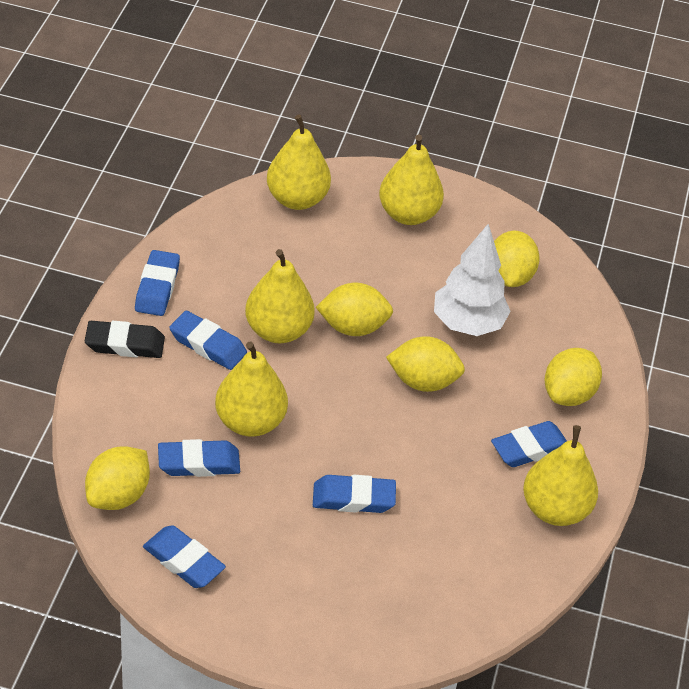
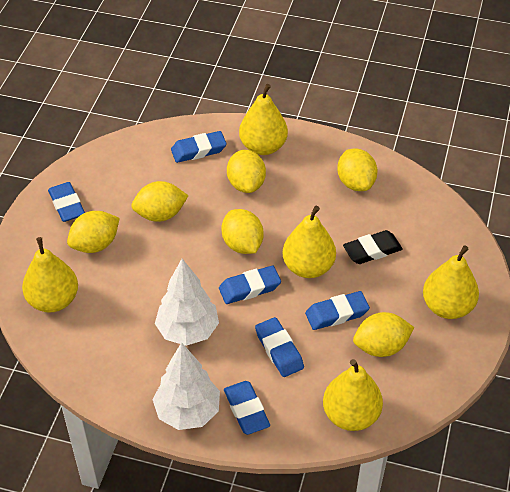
white tree: 1 -> 2
yellow lemon: 5 -> 6

